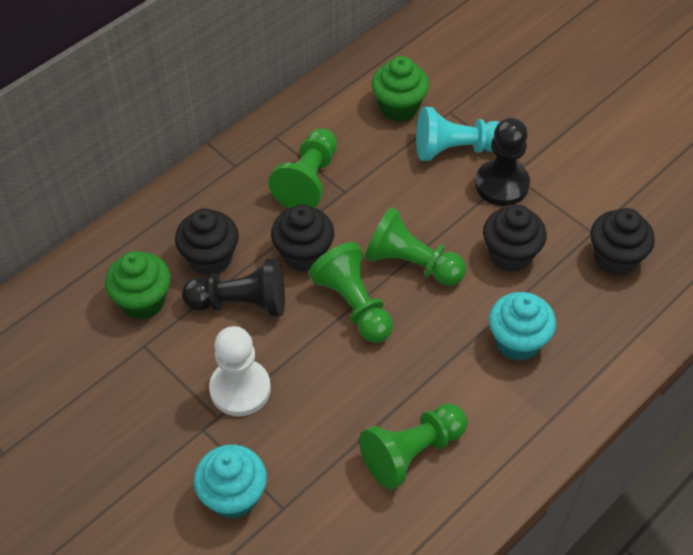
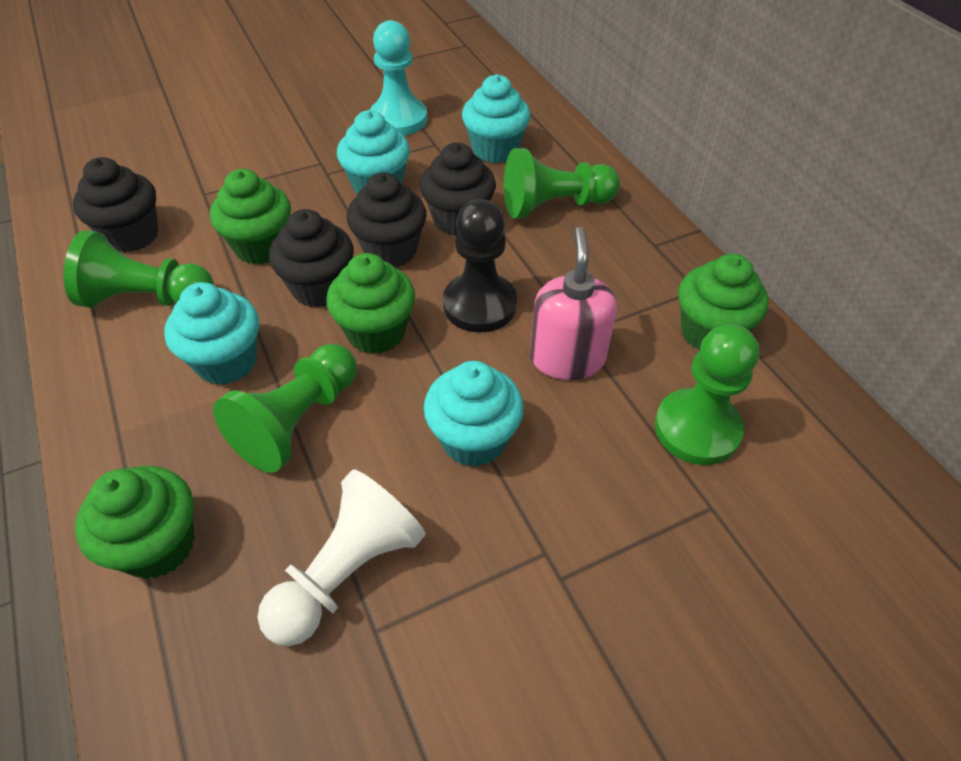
black pawn: 2 -> 1
green cupcake: 2 -> 4
pink soap dispenser: 0 -> 1
turquoise cupcake: 2 -> 4

